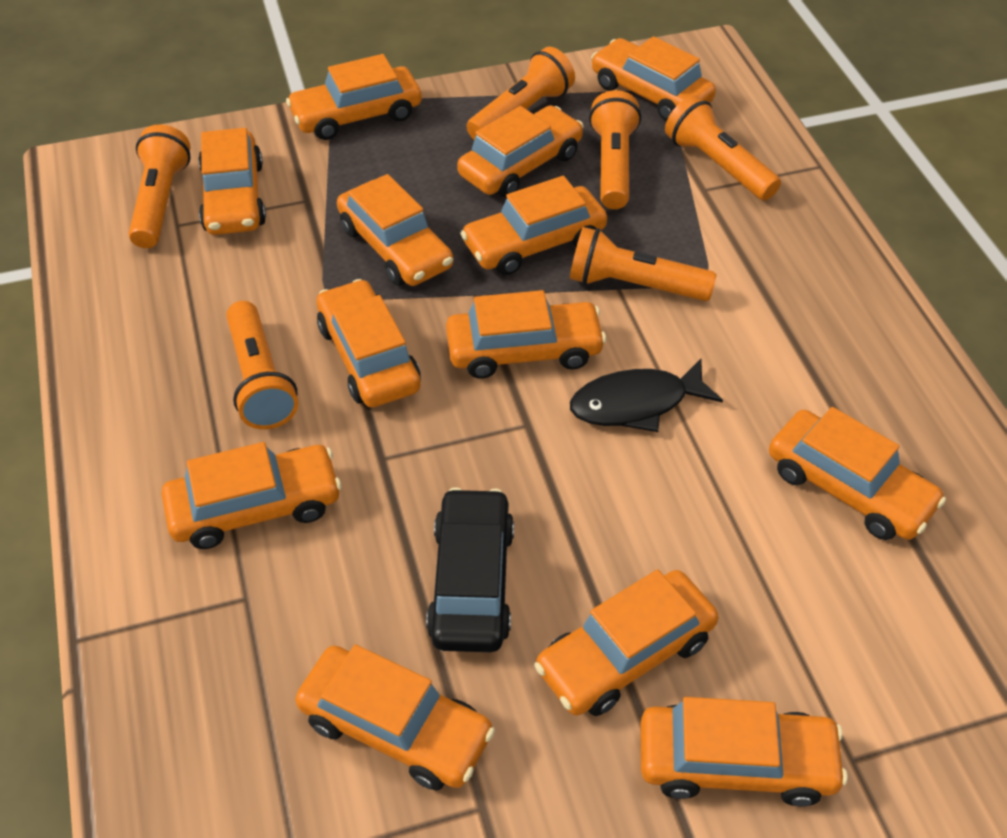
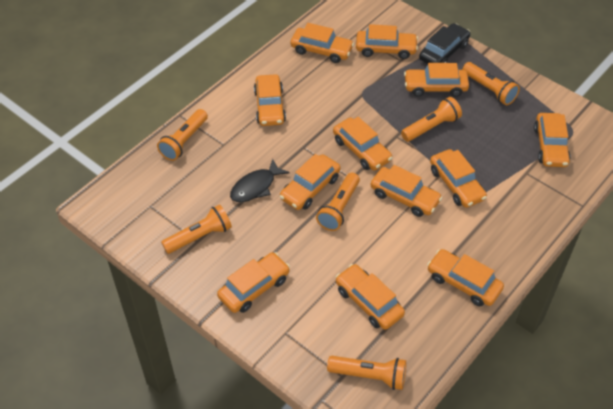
orange car: 13 -> 12

